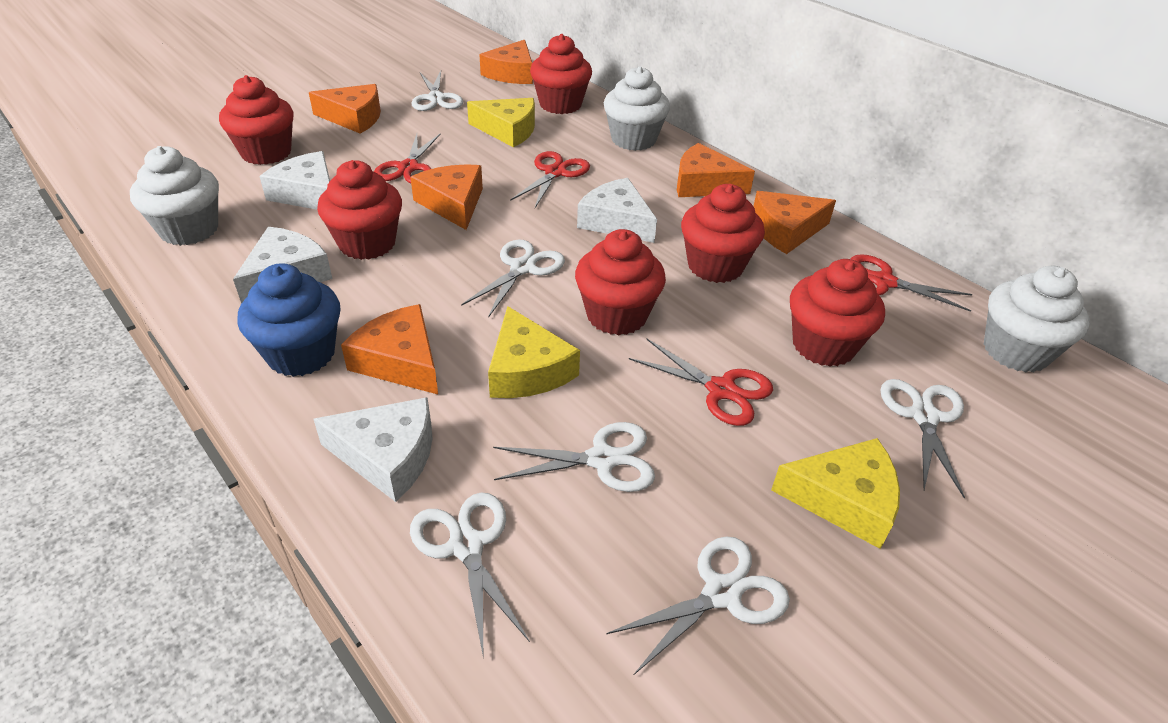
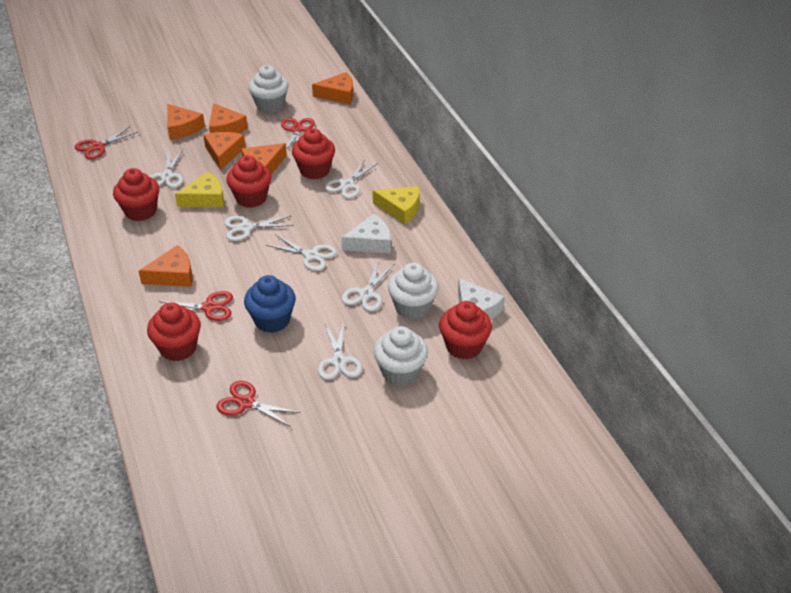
red cupcake: 6 -> 5
white cheese: 4 -> 2
yellow cheese: 3 -> 2

